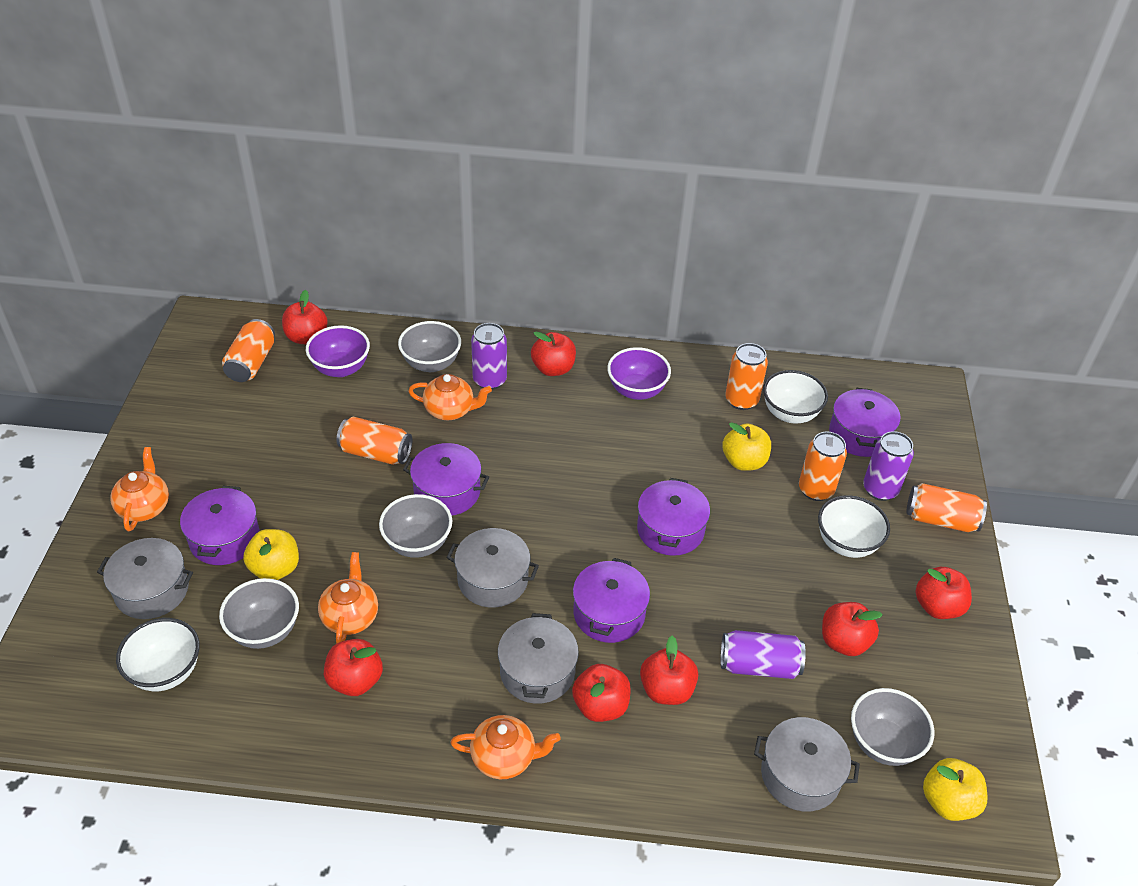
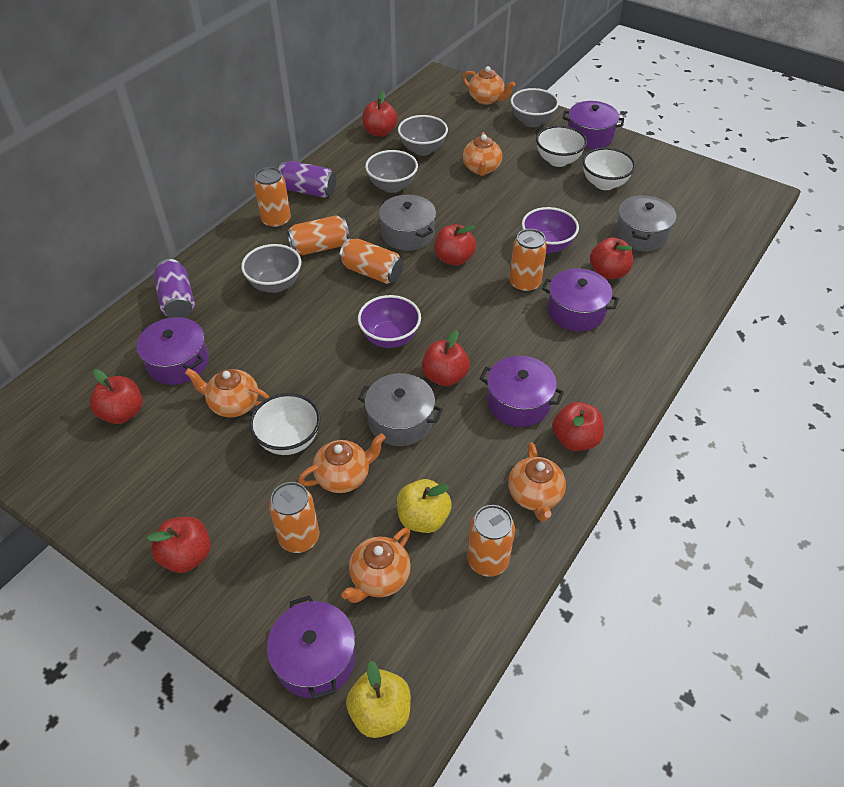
grey pot: 4 -> 3
orange can: 5 -> 6
orange teapot: 4 -> 6
purple can: 3 -> 2
yellow apple: 3 -> 2

